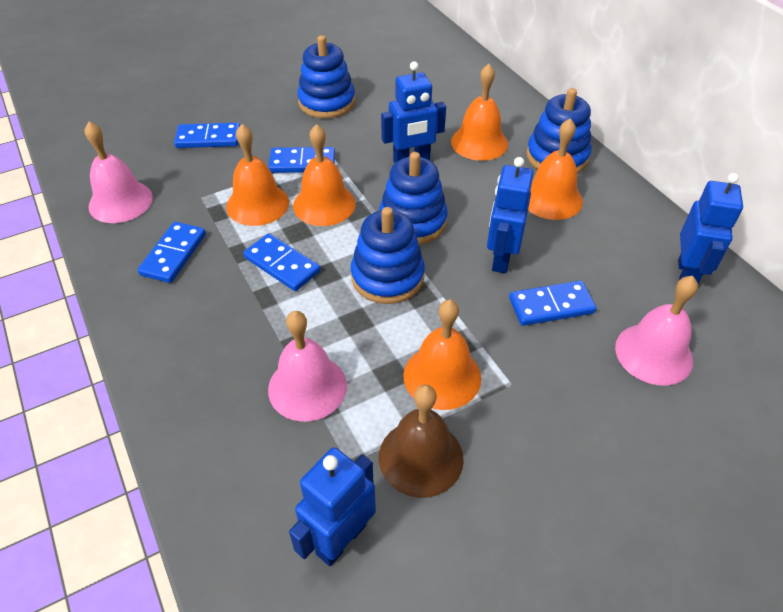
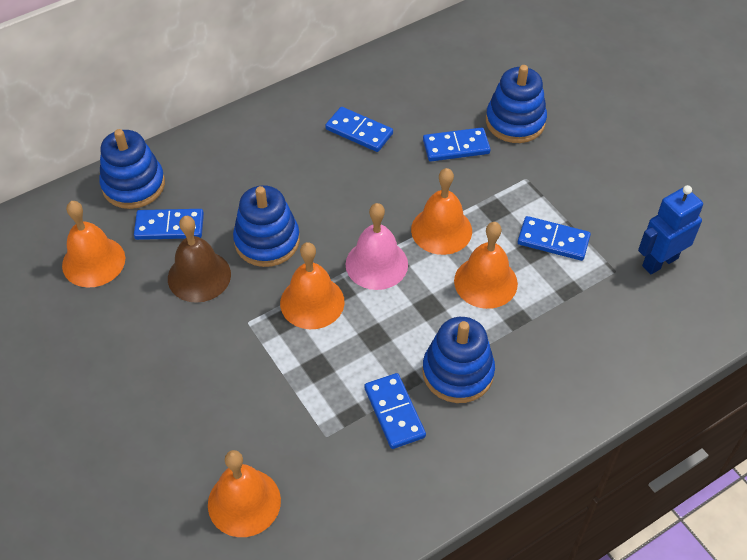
blue robot: 4 -> 1
pink bell: 3 -> 1

